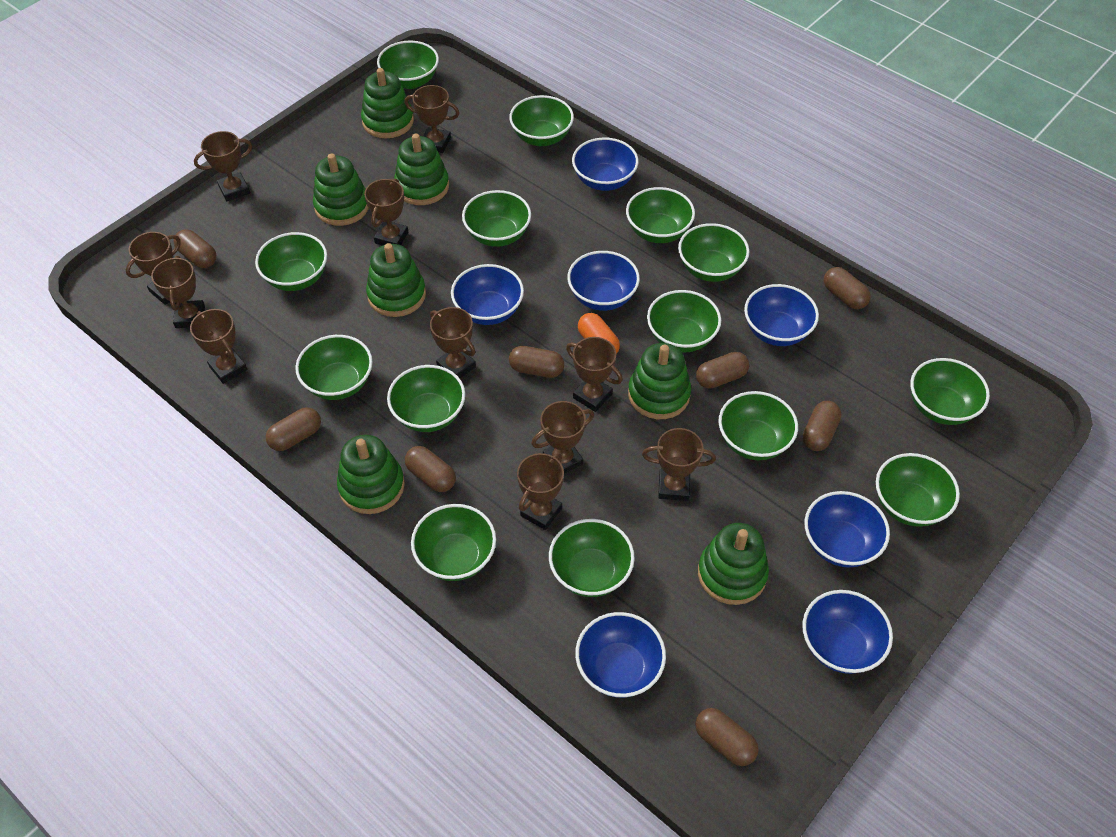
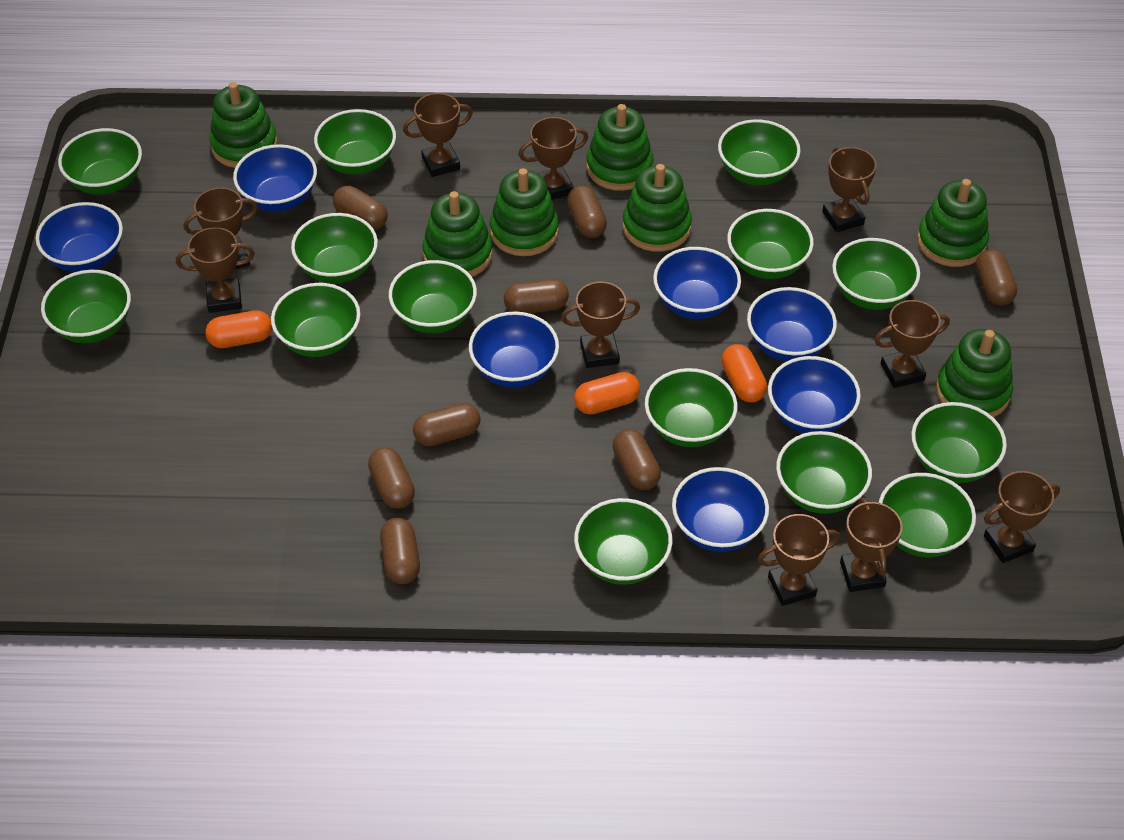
brown trophy: 11 -> 10
orange capsule: 1 -> 3

